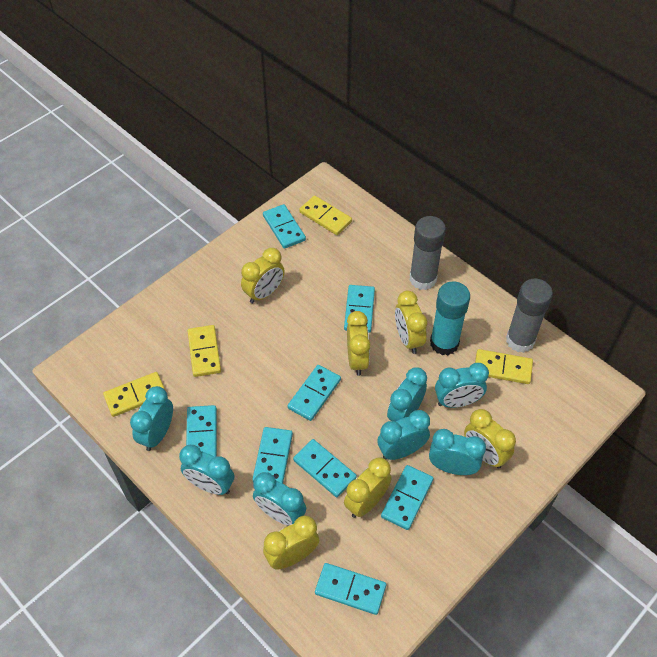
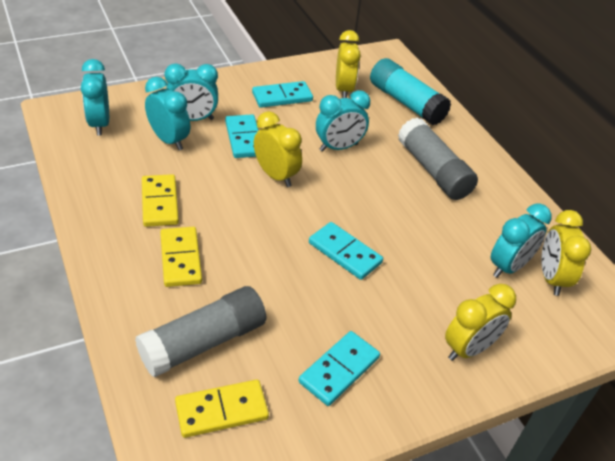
turquoise clock: 7 -> 5
turquoise domino: 8 -> 4
yellow clock: 6 -> 4
yellow domino: 4 -> 3

